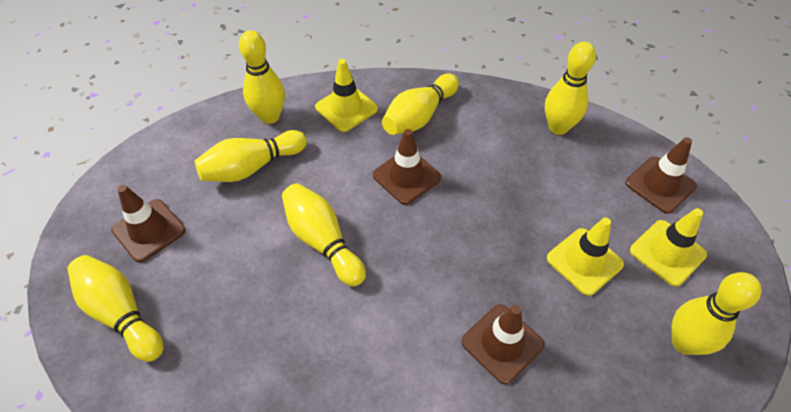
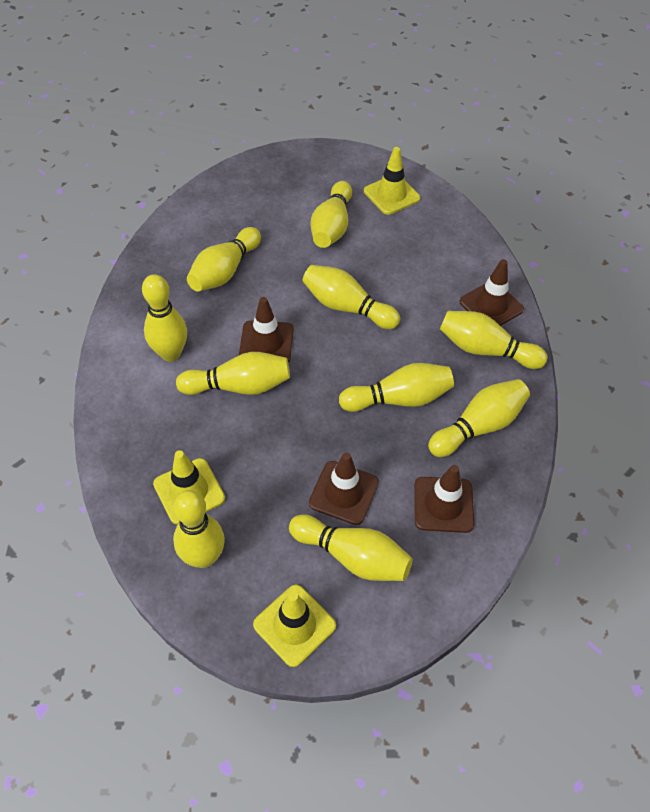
yellow bowling pin: 7 -> 10

